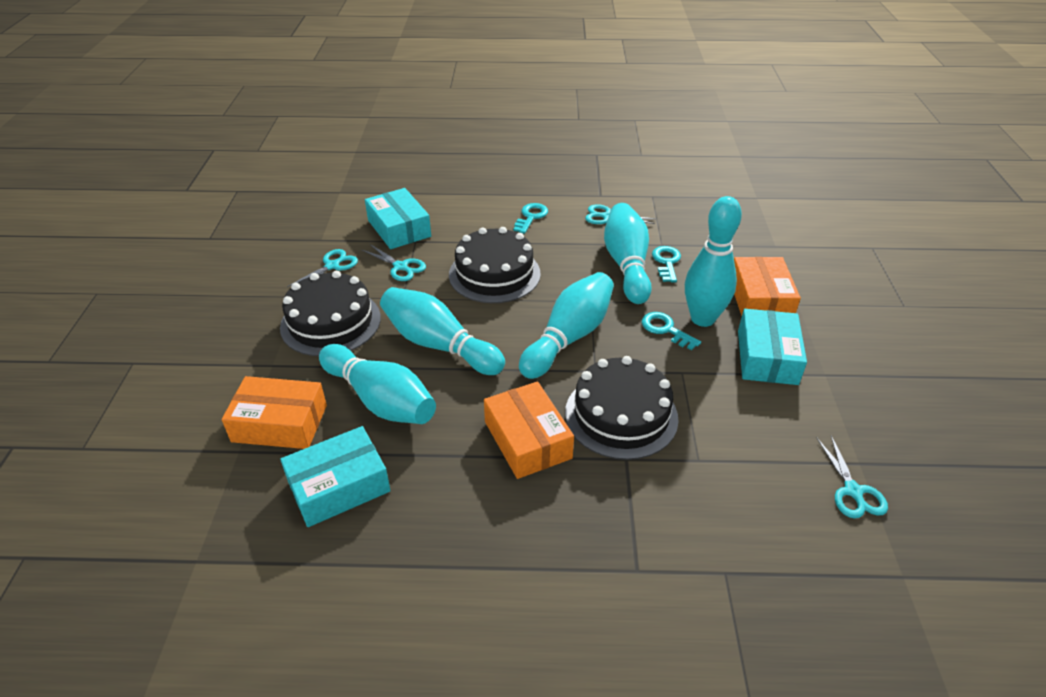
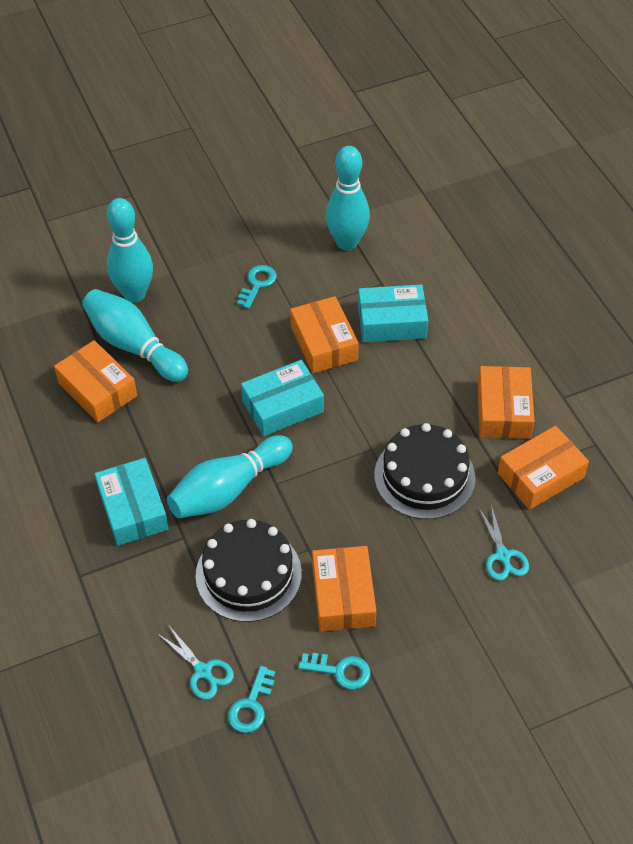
black cake: 3 -> 2
orange box: 3 -> 5
turquoise bowling pin: 5 -> 4
turquoise scissors: 4 -> 2

